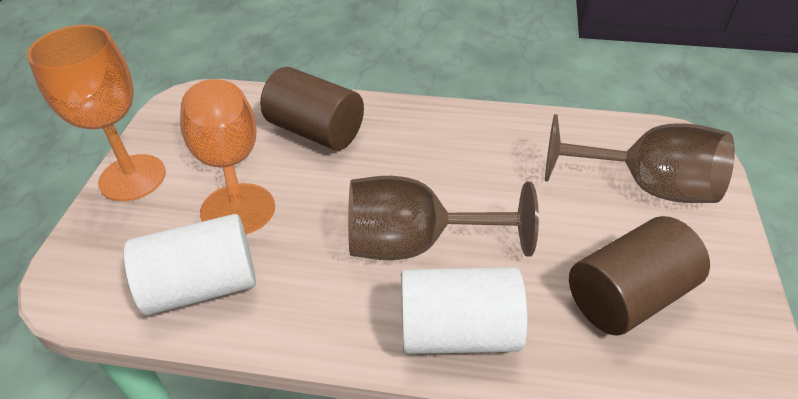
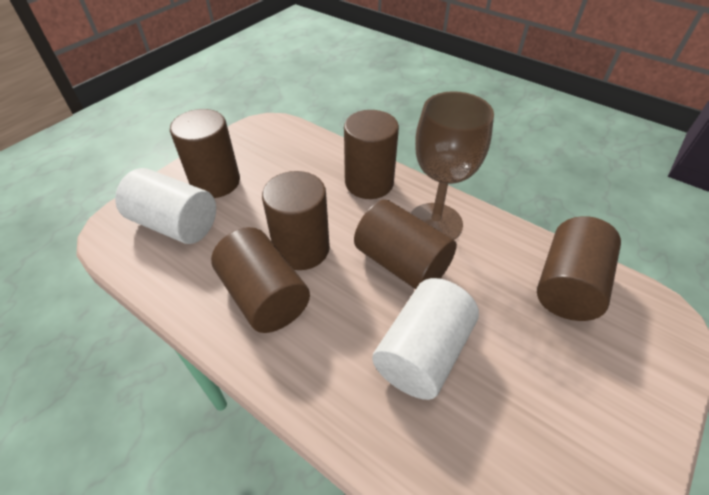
brown cylinder: 2 -> 6
brown goblet: 2 -> 1
orange goblet: 2 -> 0

